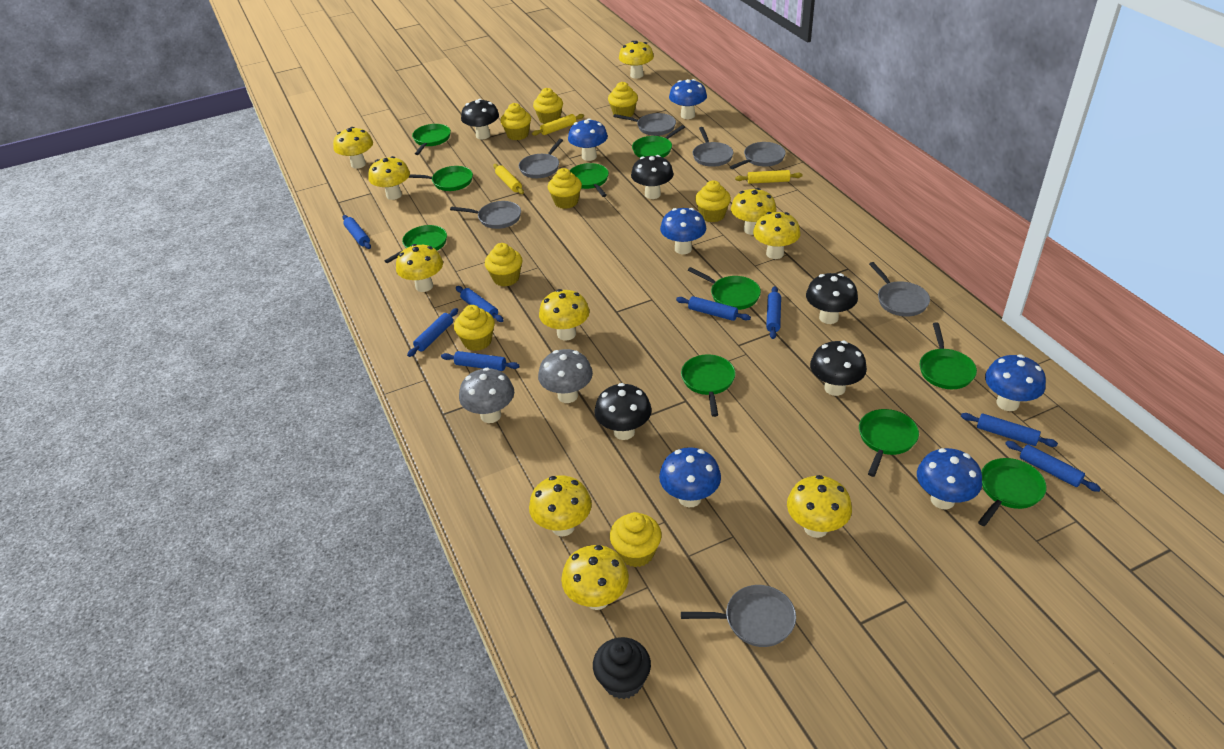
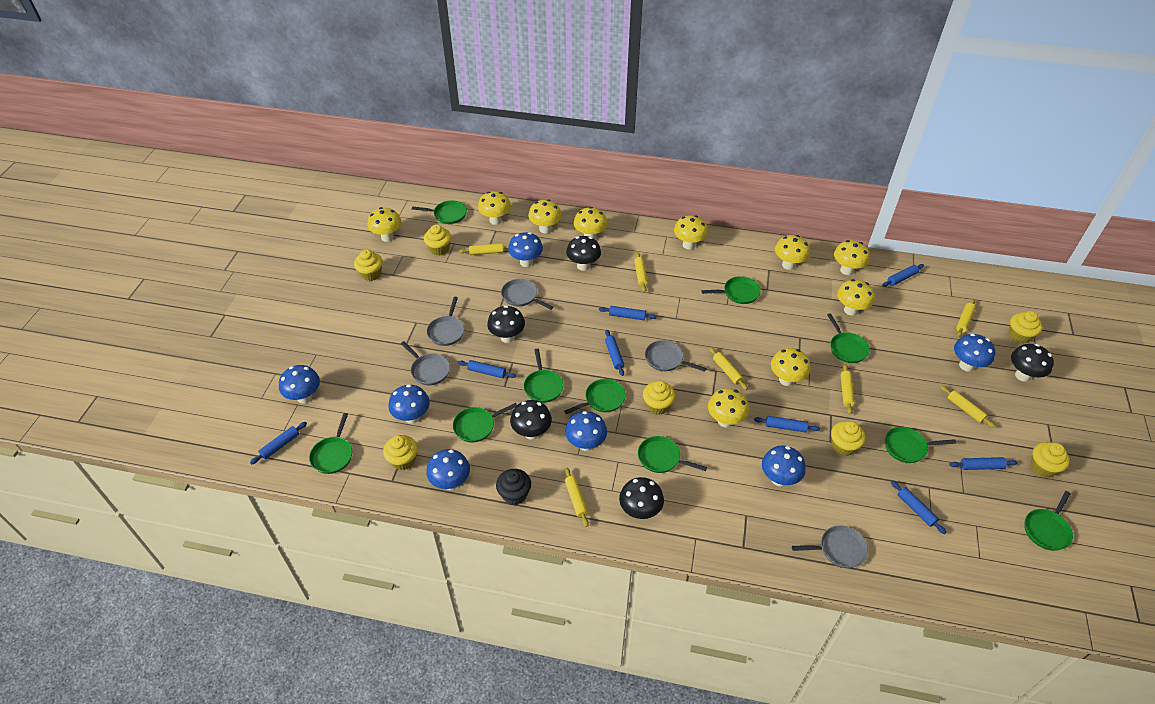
blue mushroom: 6 -> 7
grey mushroom: 2 -> 0
grey pan: 7 -> 5
yellow cupcake: 8 -> 7
yellow rolling pin: 3 -> 7

